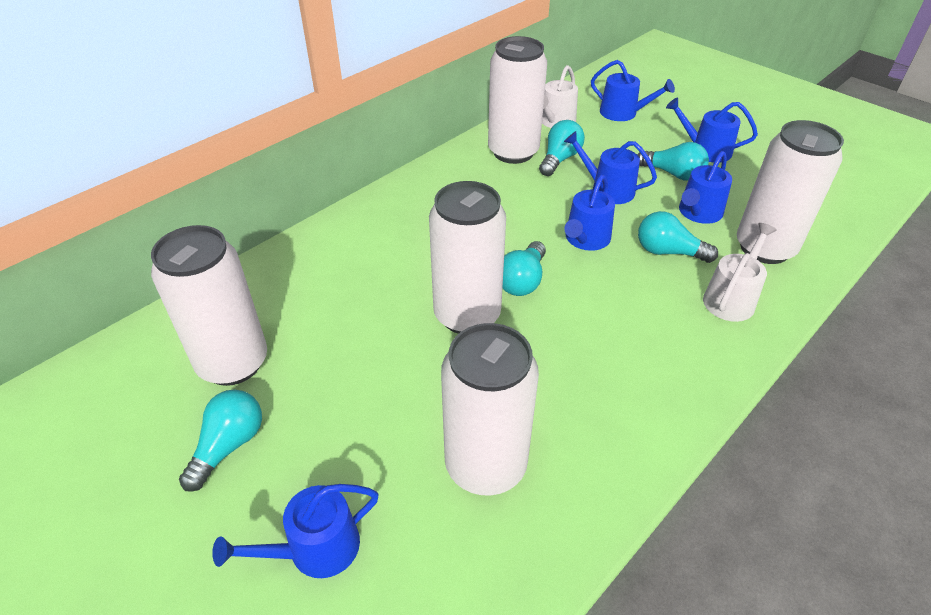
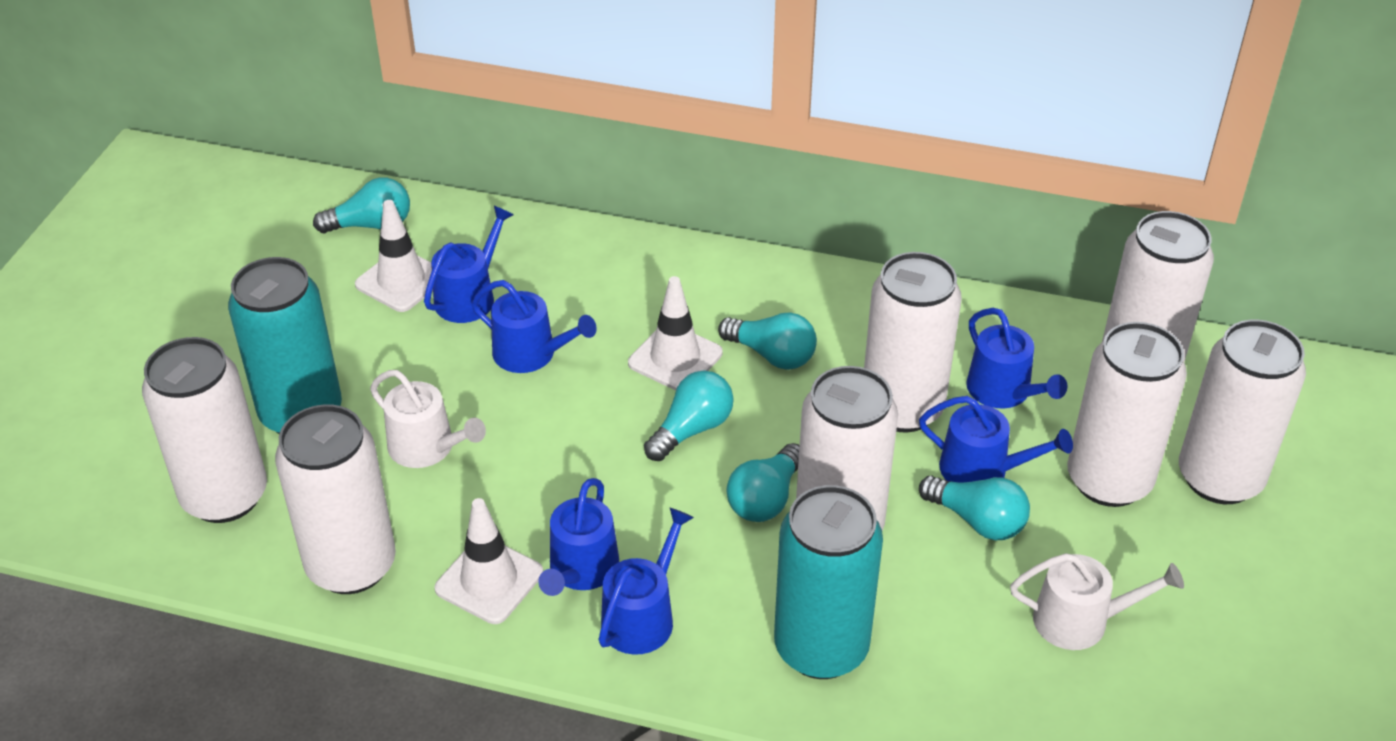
turquoise can: 0 -> 2
white can: 5 -> 7
white traffic cone: 0 -> 3

